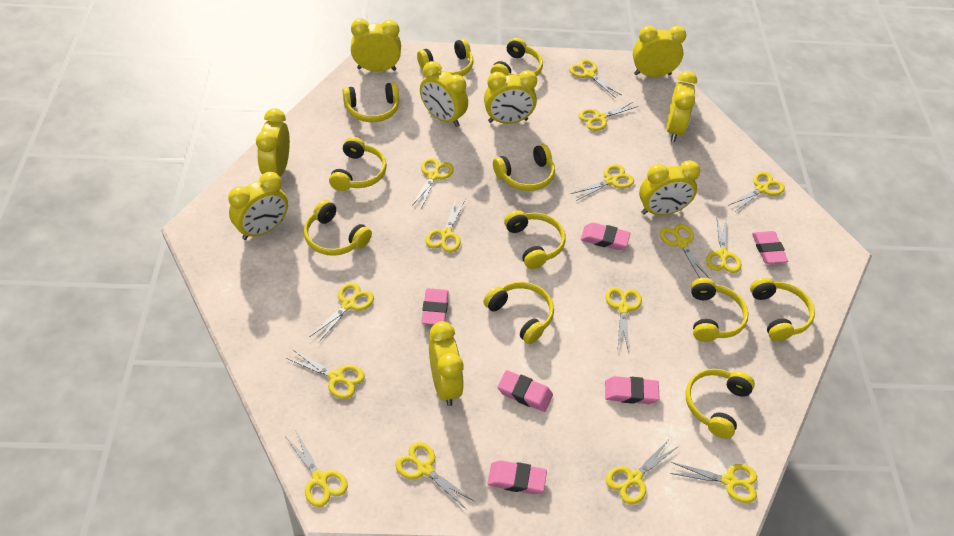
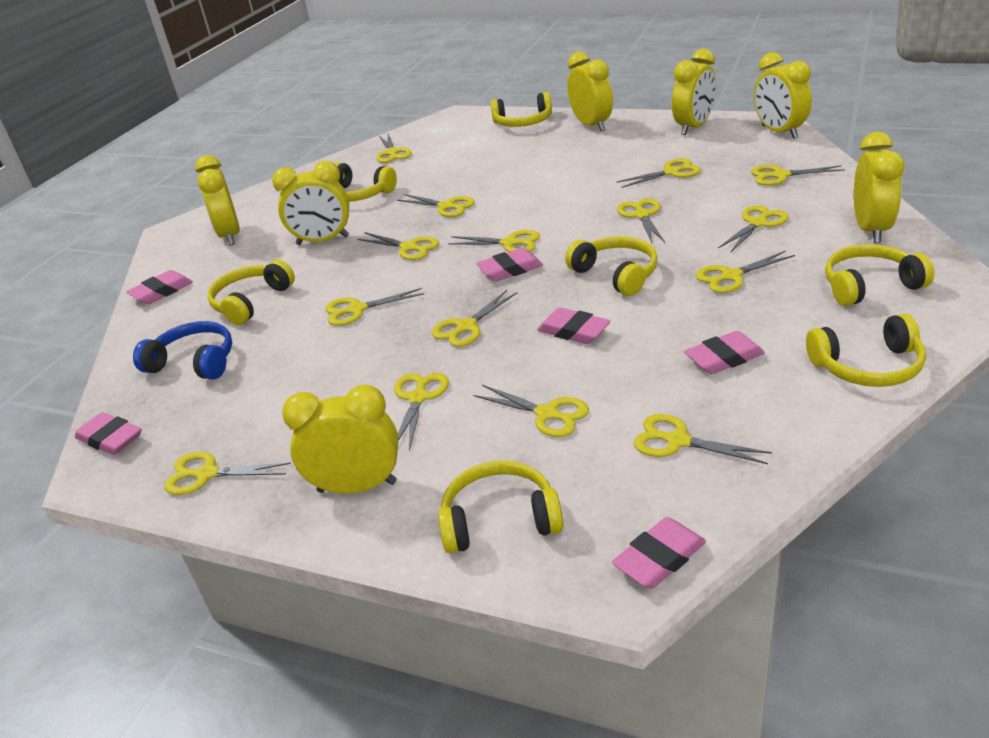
blue headphones: 0 -> 1
yellow clock: 9 -> 7
yellow headphones: 11 -> 7

